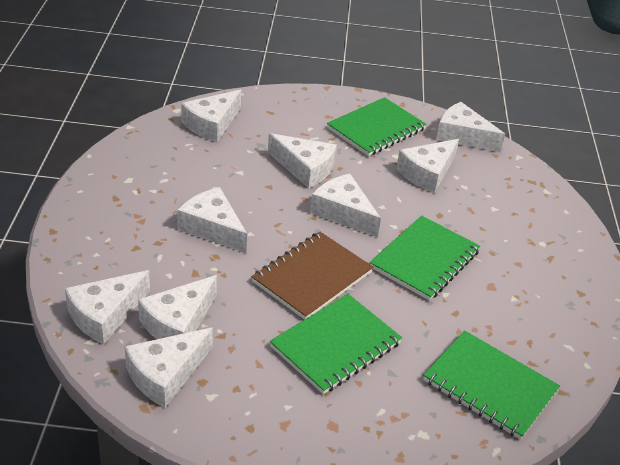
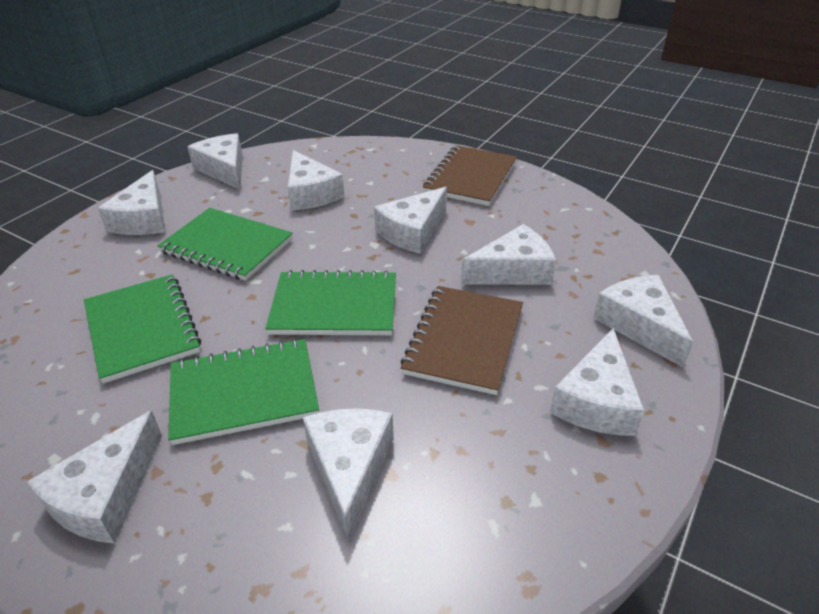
brown notebook: 1 -> 2

